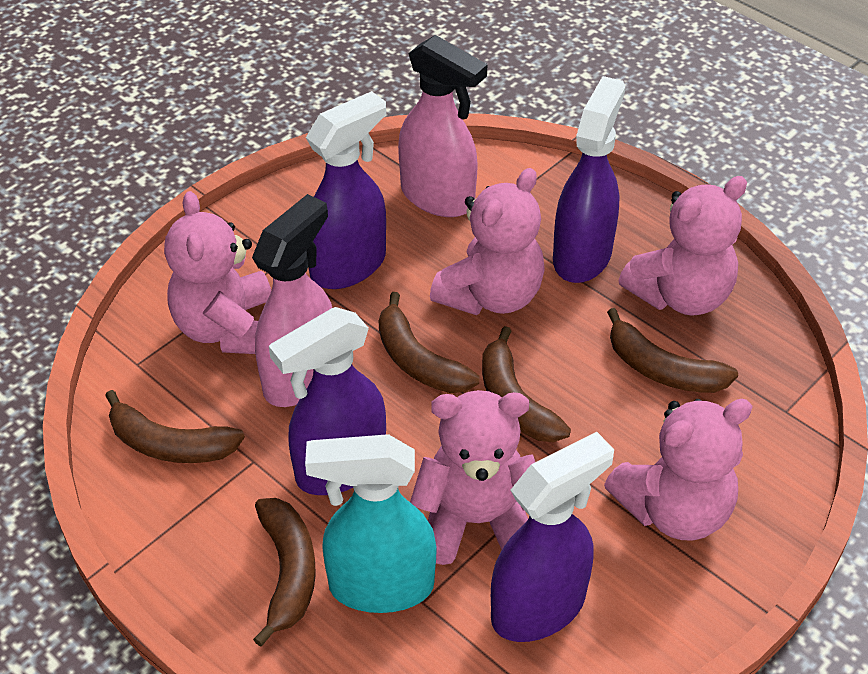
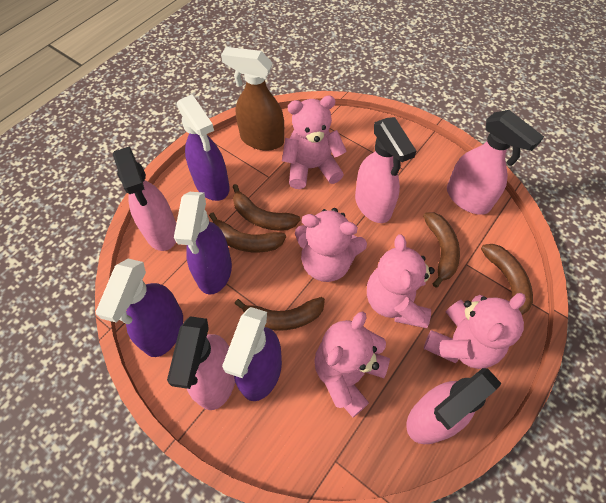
brown spray bottle: 0 -> 1
pink spray bottle: 2 -> 5
turquoise spray bottle: 1 -> 0

